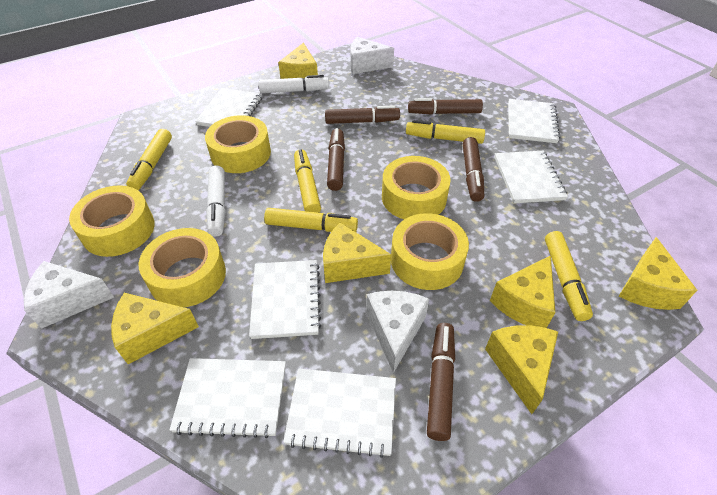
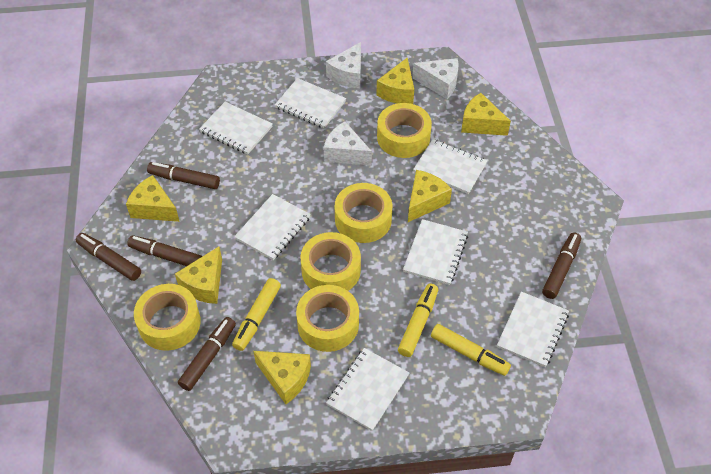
white marker: 2 -> 0
white notebook: 6 -> 7
yellow marker: 5 -> 3

